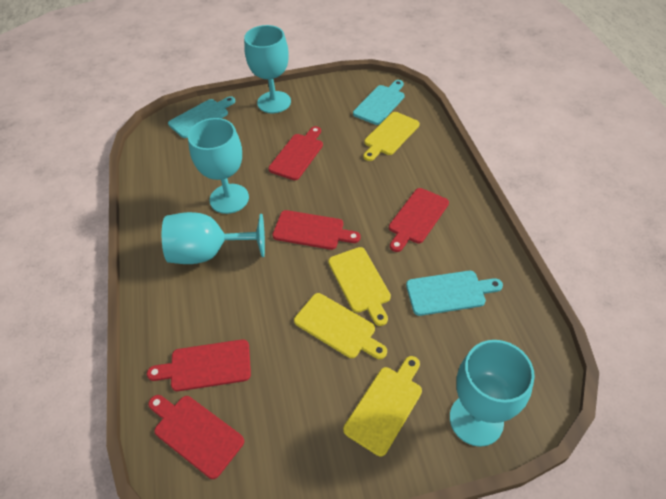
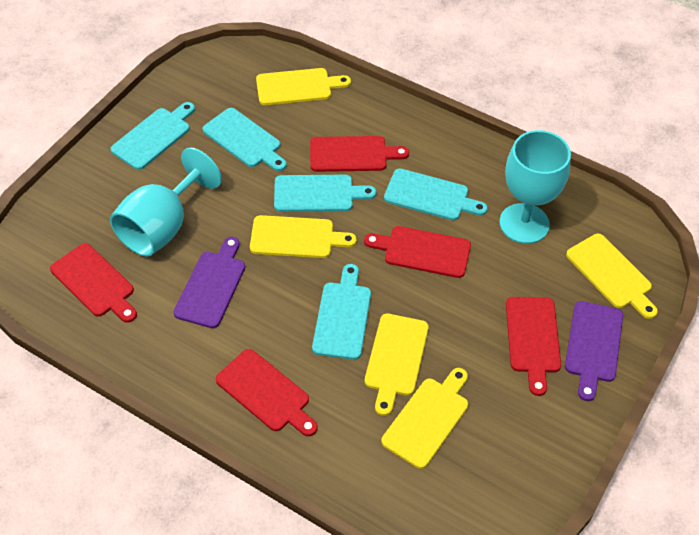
purple cutting board: 0 -> 2
turquoise cutting board: 3 -> 5
turquoise goblet: 4 -> 2
yellow cutting board: 4 -> 5

